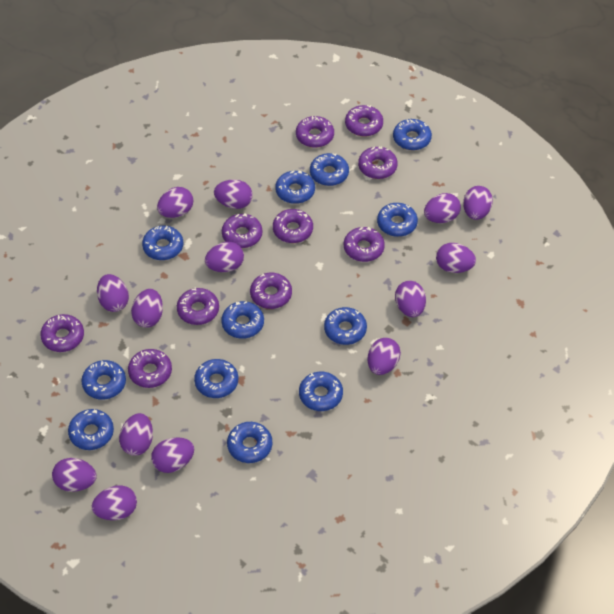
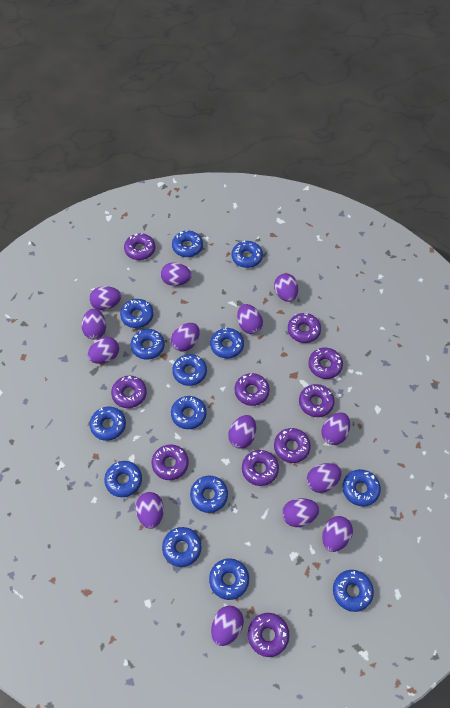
blue donut: 12 -> 14

